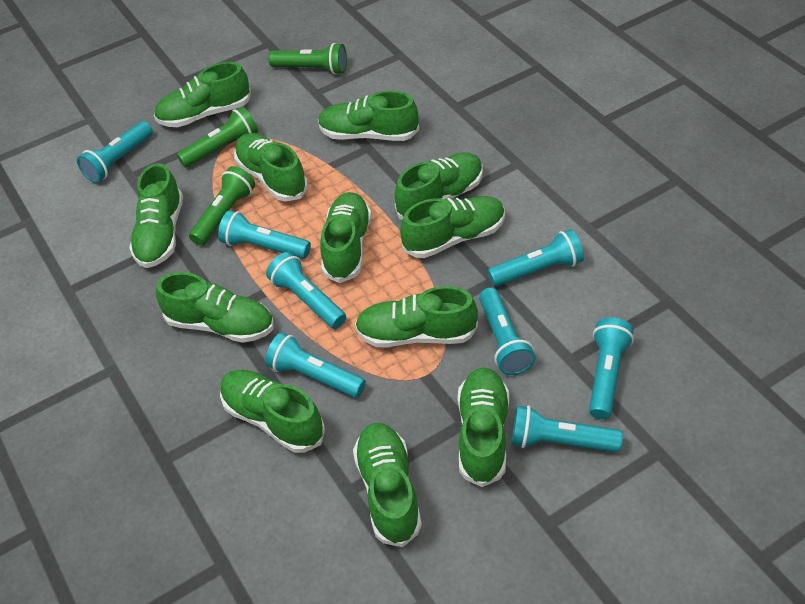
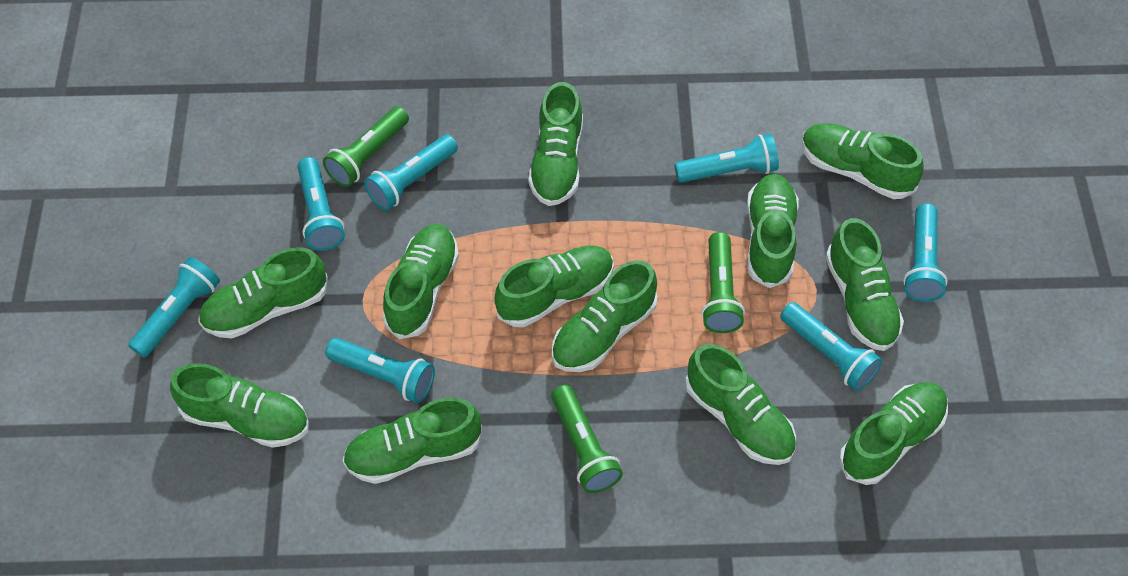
turquoise flashlight: 8 -> 7

